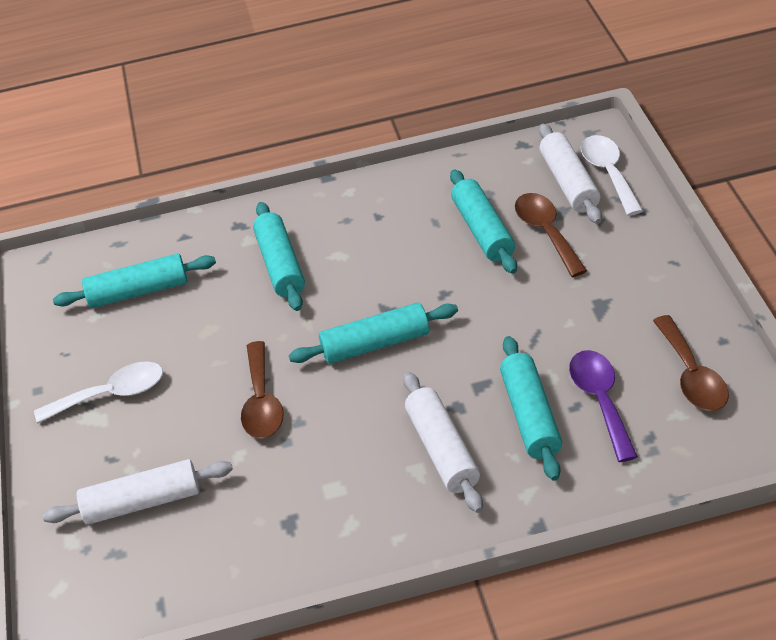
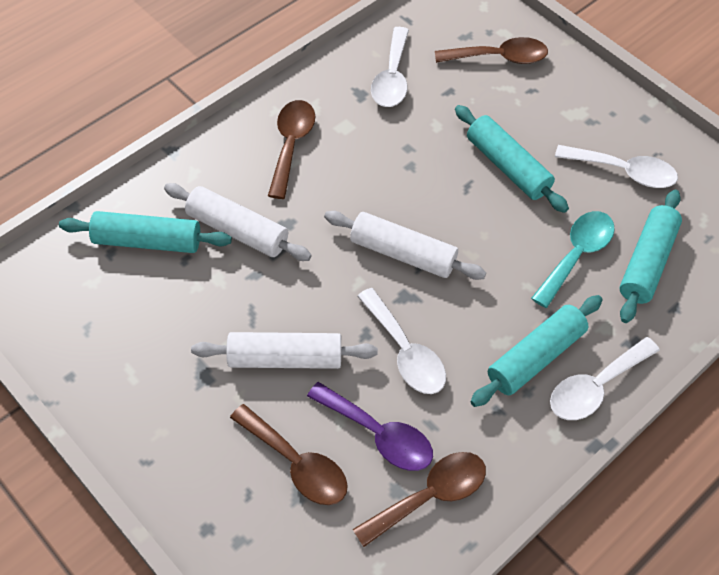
brown spoon: 3 -> 4
turquoise rolling pin: 5 -> 4
turquoise spoon: 0 -> 1
white spoon: 2 -> 4

